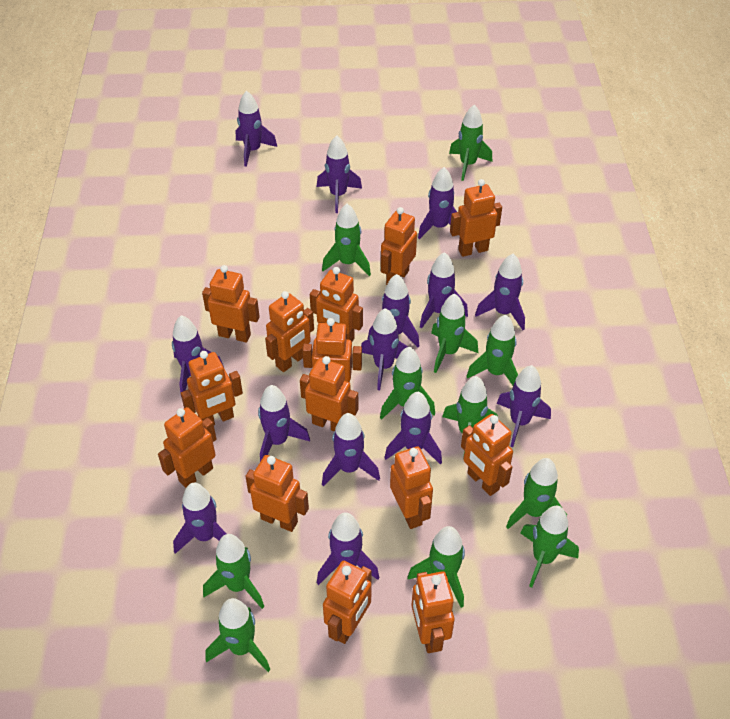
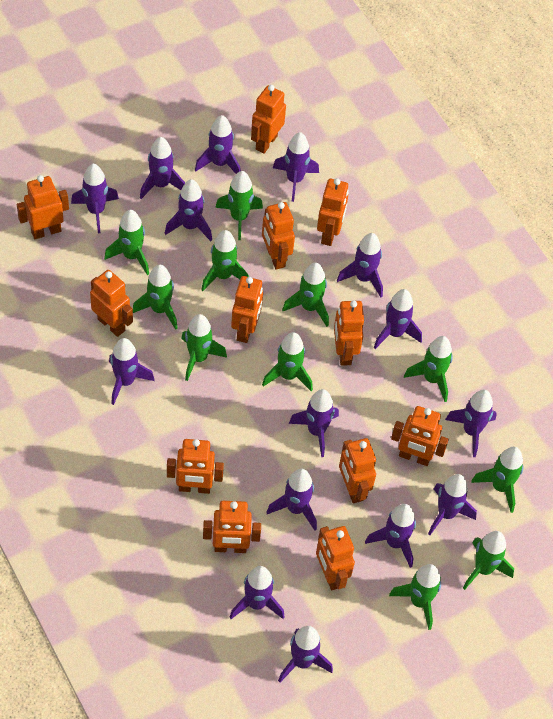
orange robot: 14 -> 12
purple rocket: 14 -> 15

